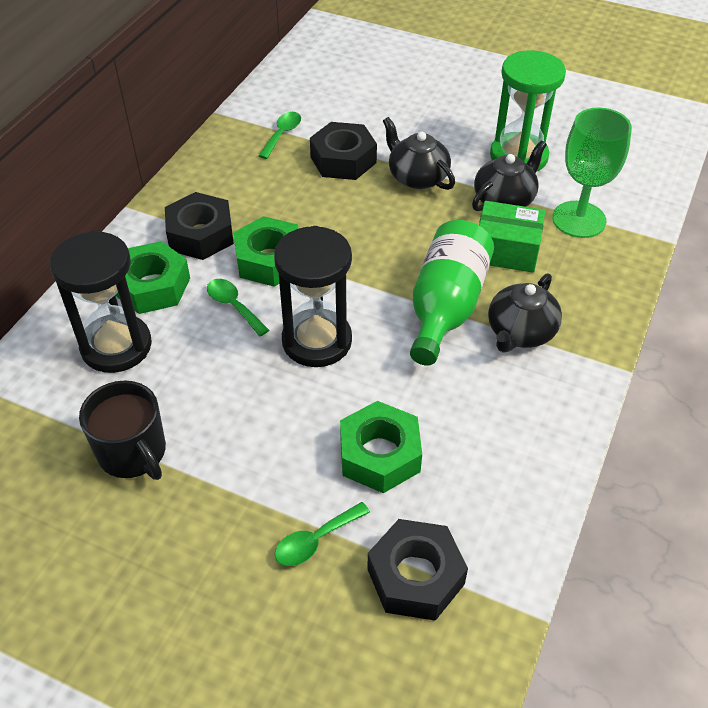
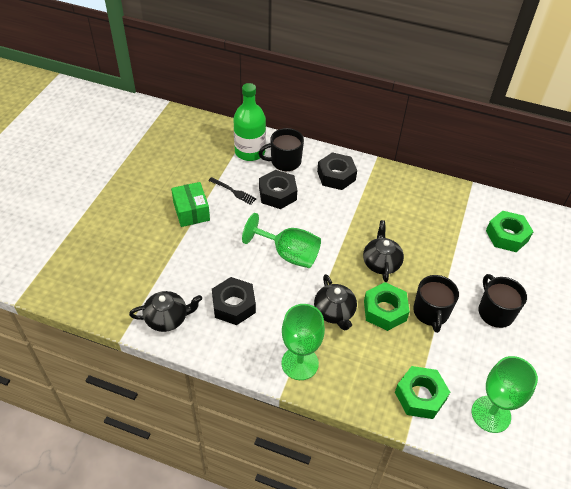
black fork: 0 -> 1
black hourglass: 2 -> 0
black mug: 1 -> 3
green goblet: 1 -> 3
green hourglass: 1 -> 0
green spoon: 3 -> 0

